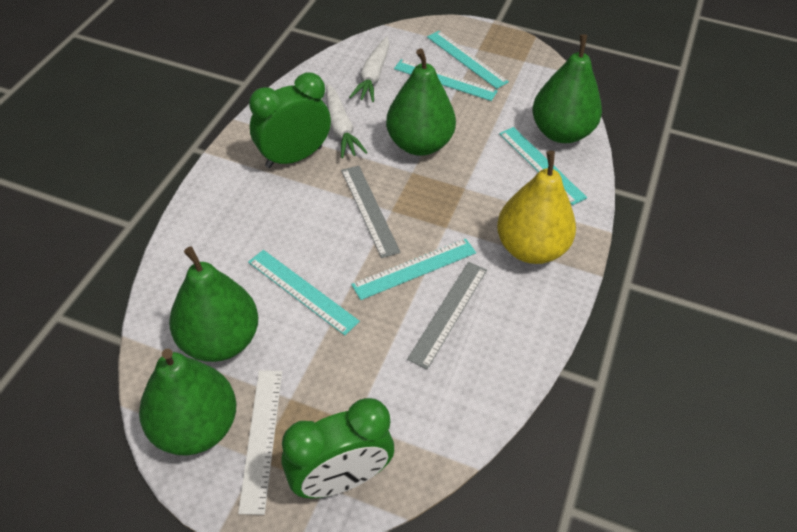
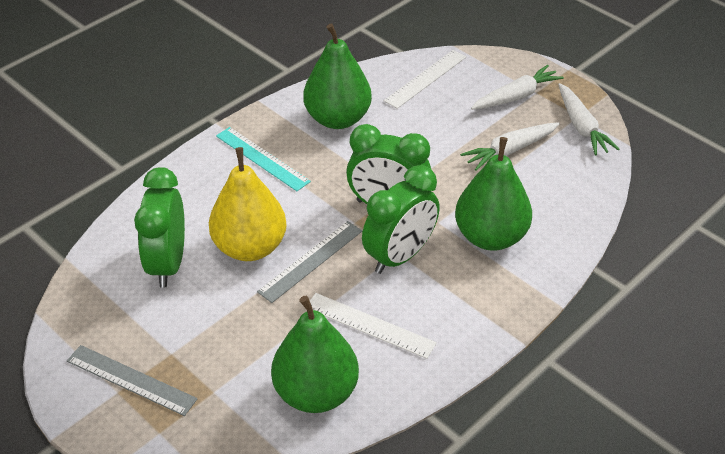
green clock: 2 -> 3
green pear: 4 -> 3
turquoise ruler: 5 -> 1
white carrot: 2 -> 3
white ruler: 1 -> 2

